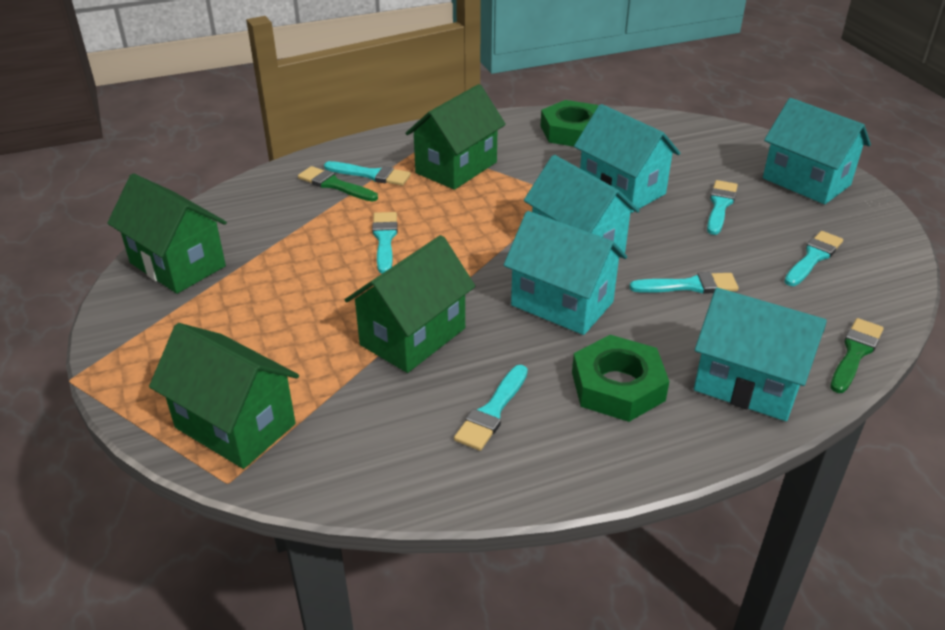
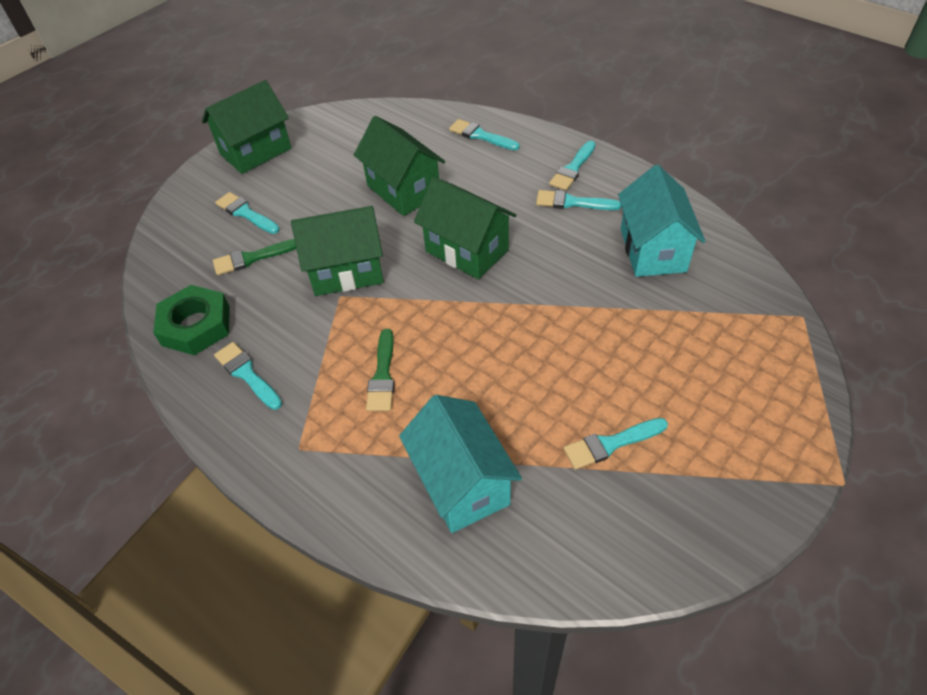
green nut: 2 -> 1
turquoise house: 5 -> 2

